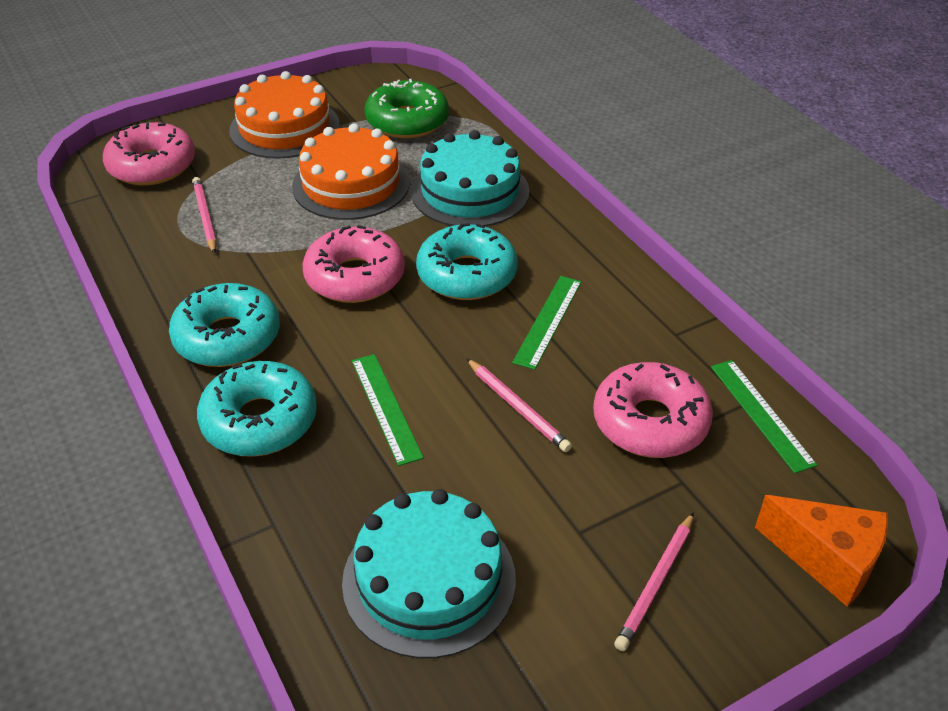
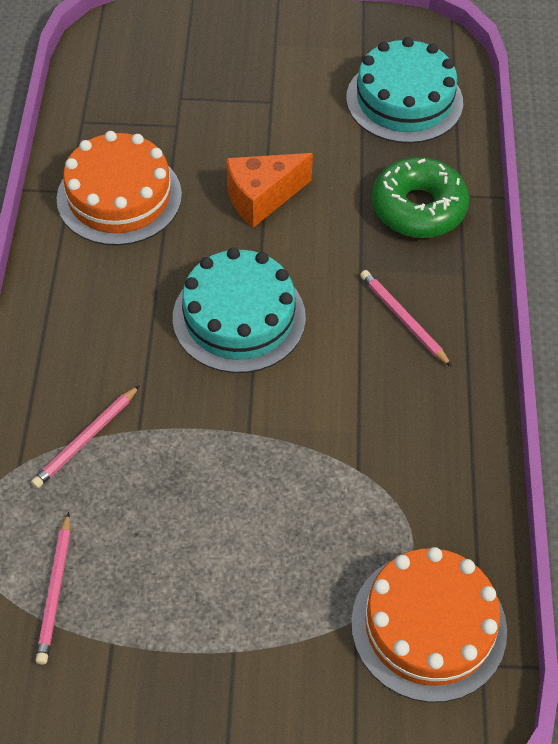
green ruler: 3 -> 0
pink donut: 3 -> 0
turquoise donut: 3 -> 0

